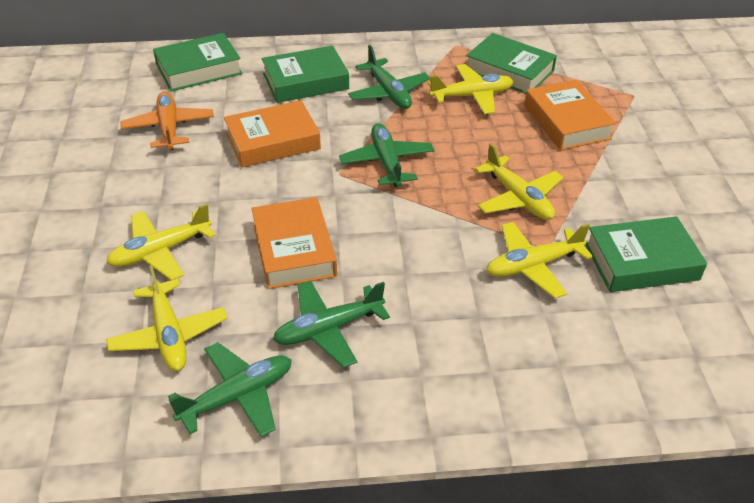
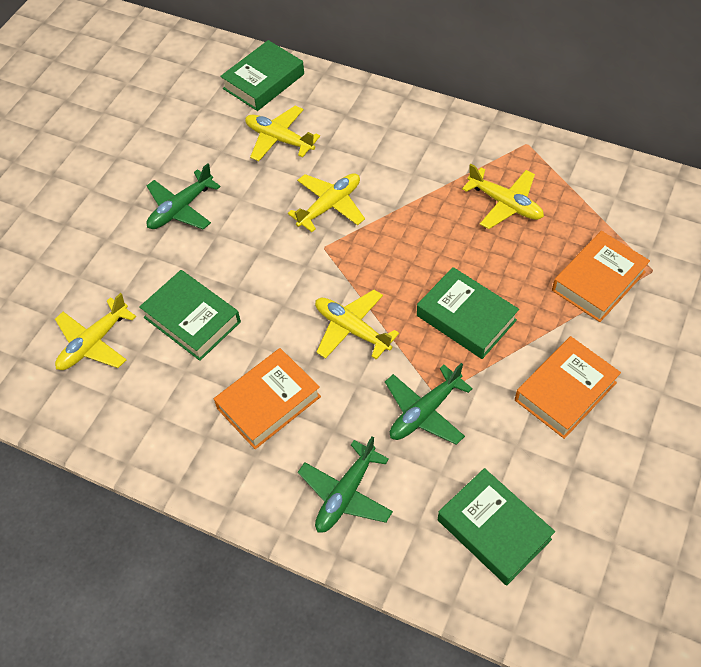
green plane: 4 -> 3
orange plane: 1 -> 0

